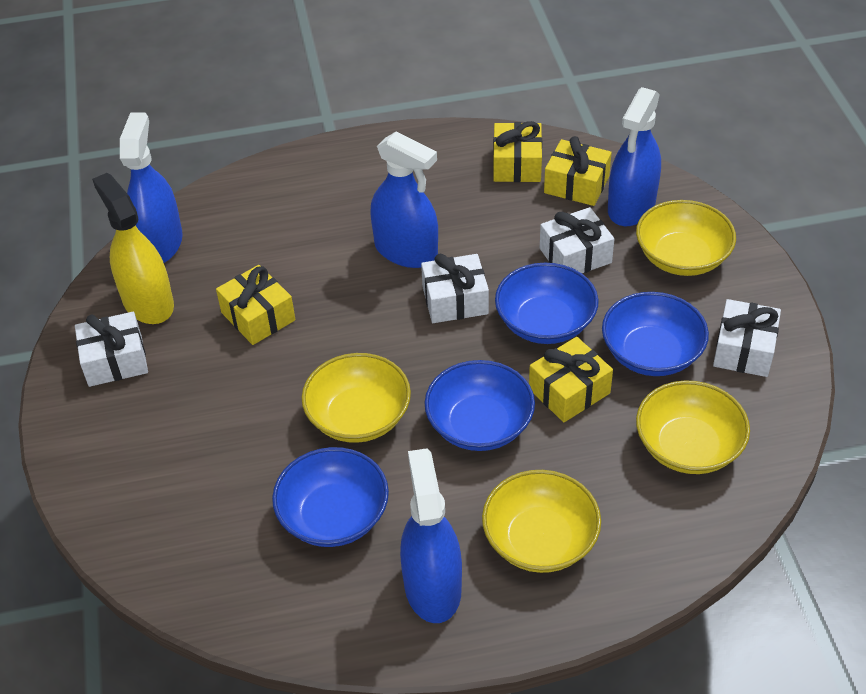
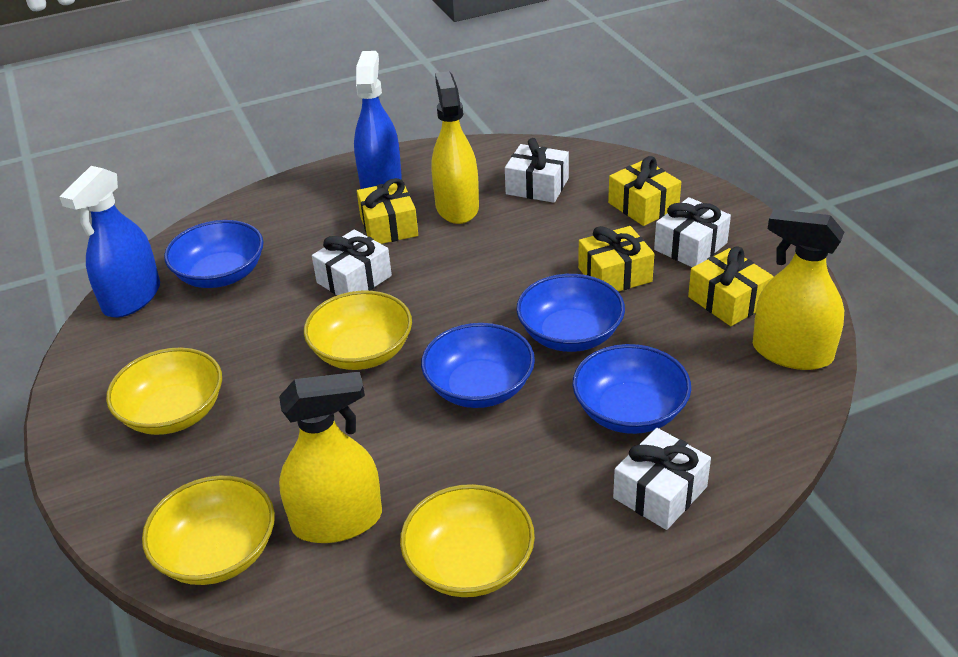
blue spray bottle: 4 -> 2
yellow spray bottle: 1 -> 3

